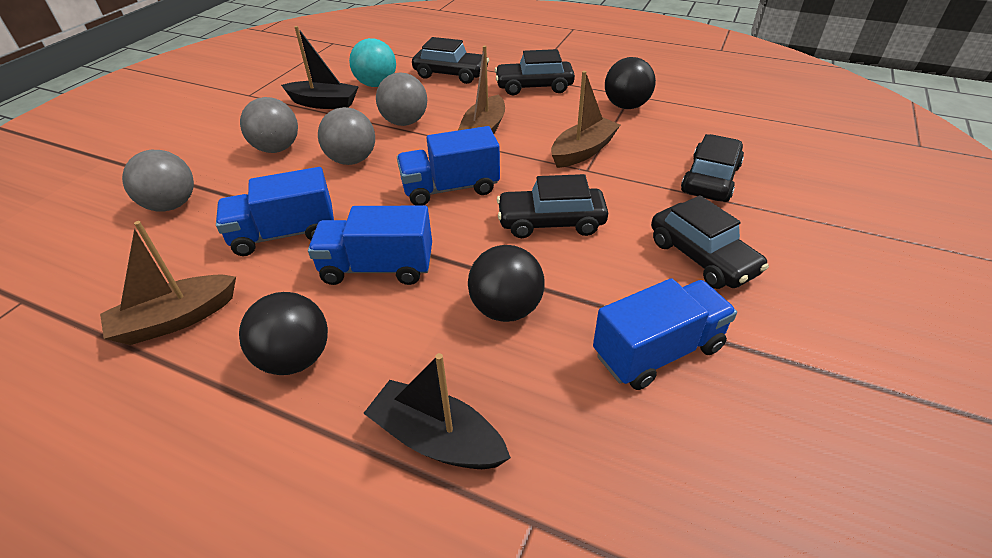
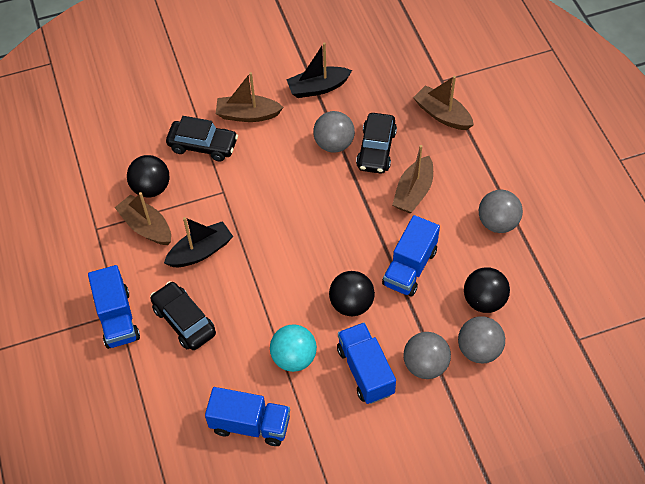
black car: 5 -> 3
brown boat: 3 -> 4

